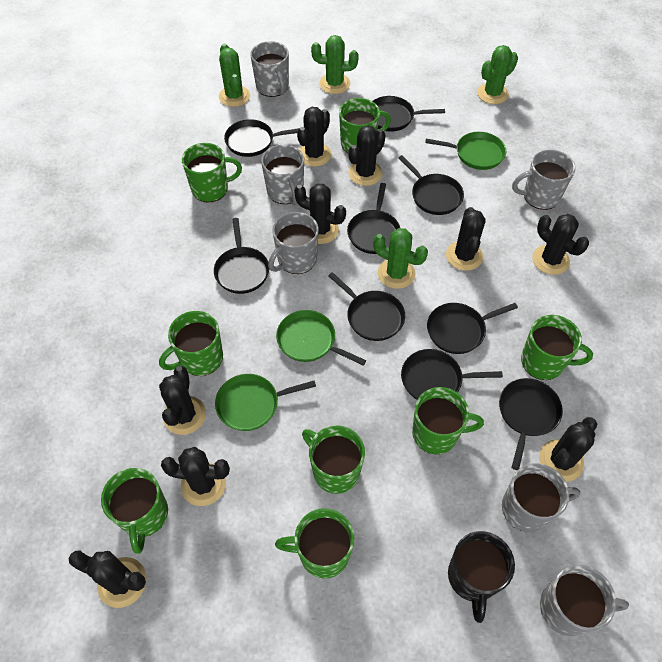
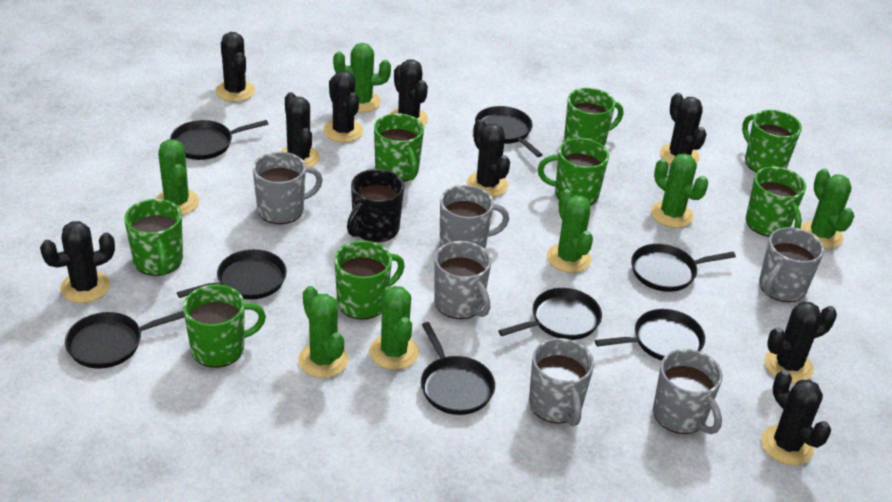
black pan: 9 -> 8
green cactus: 4 -> 7
green pan: 3 -> 0

